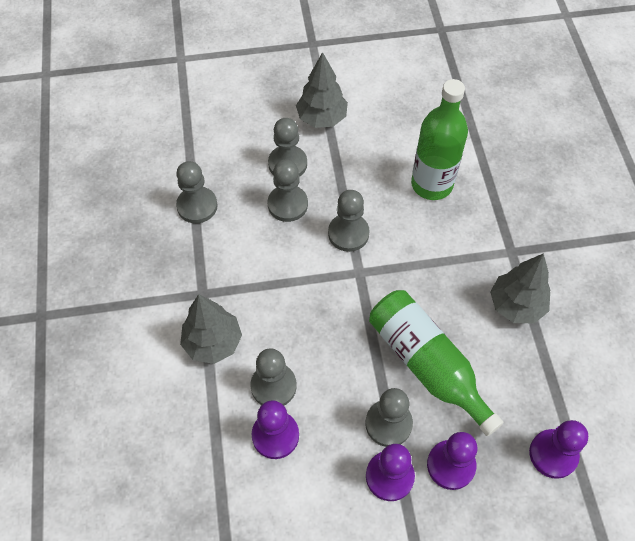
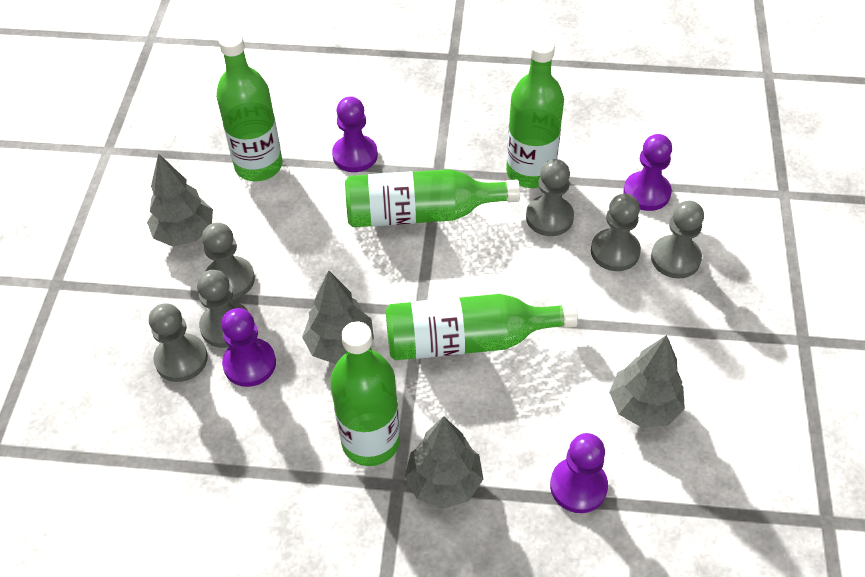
green bottle: 2 -> 5
grey tree: 3 -> 4

